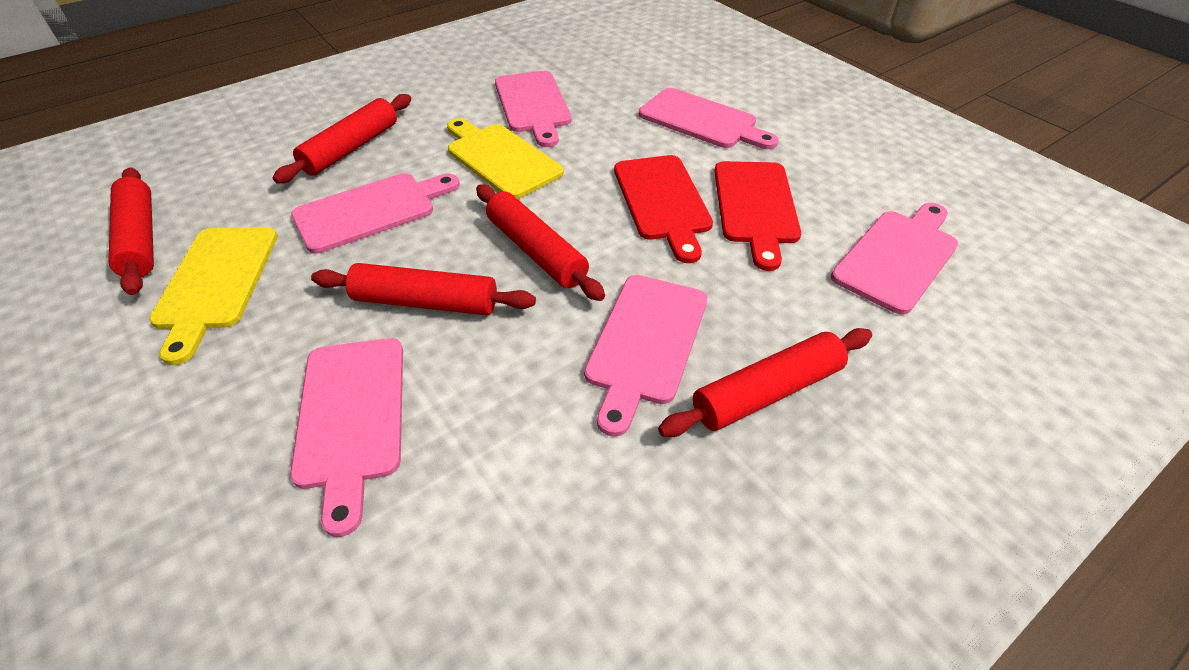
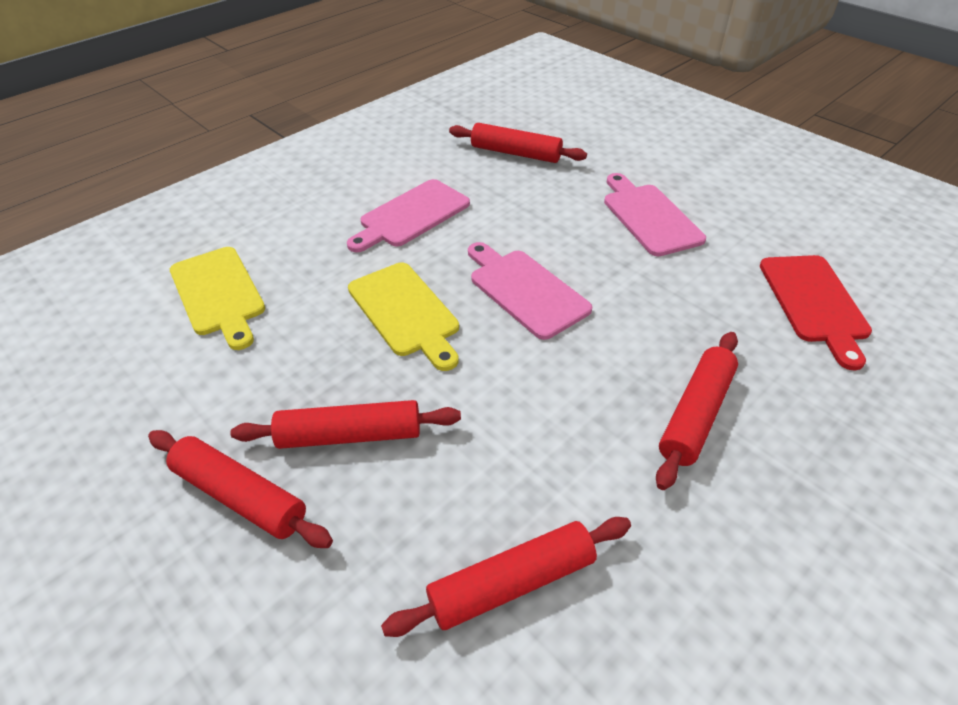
pink cutting board: 6 -> 3
red cutting board: 2 -> 1

